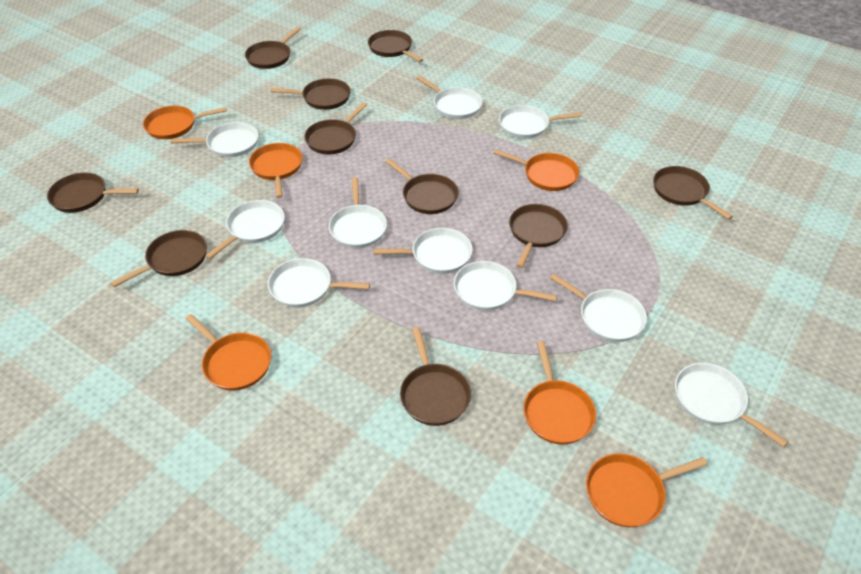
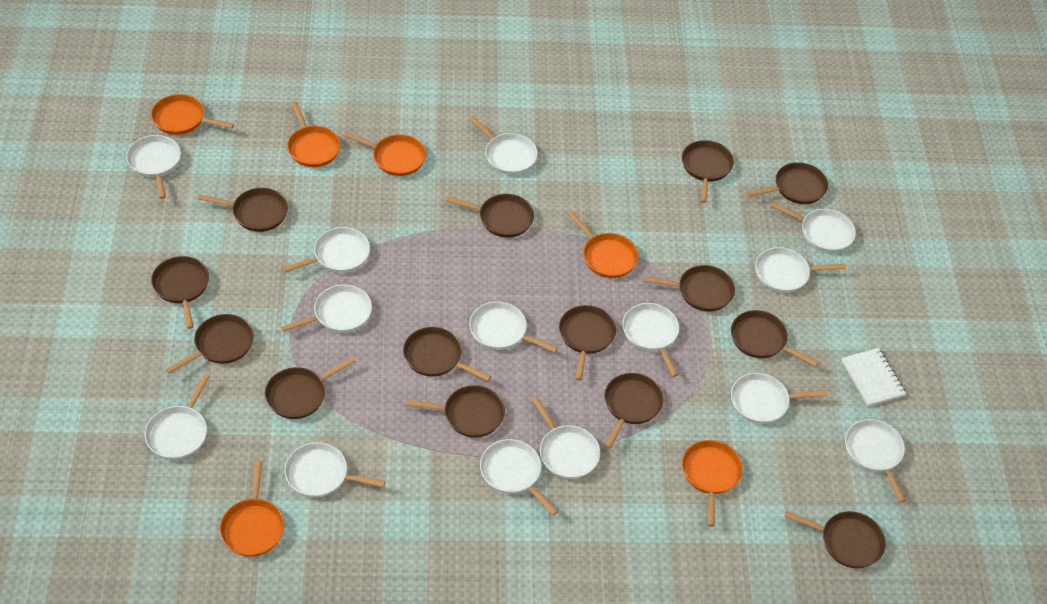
brown pan: 10 -> 14
white notebook: 0 -> 1
white pan: 10 -> 14

